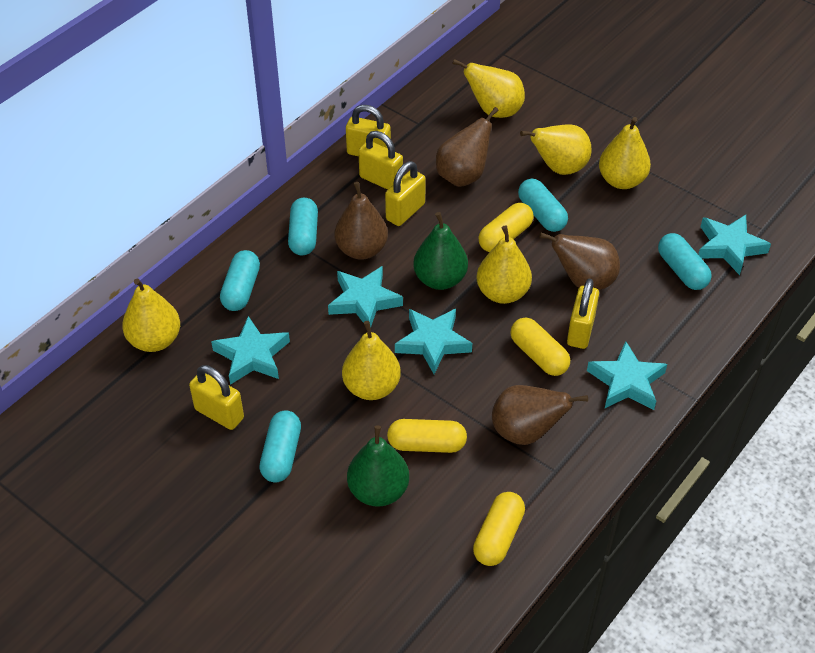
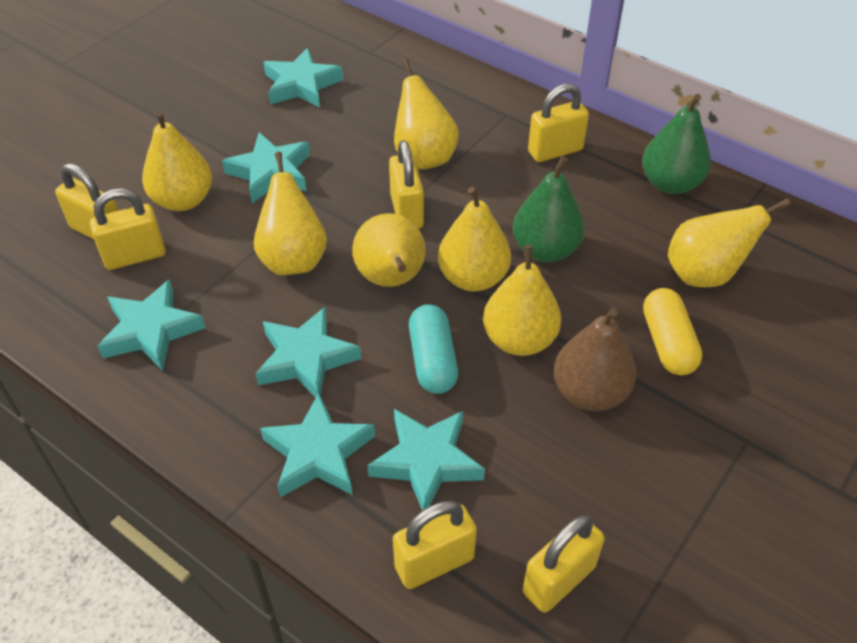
brown pear: 4 -> 1
turquoise capsule: 5 -> 1
turquoise star: 5 -> 6
yellow capsule: 4 -> 1
yellow padlock: 5 -> 6
yellow pear: 6 -> 7

